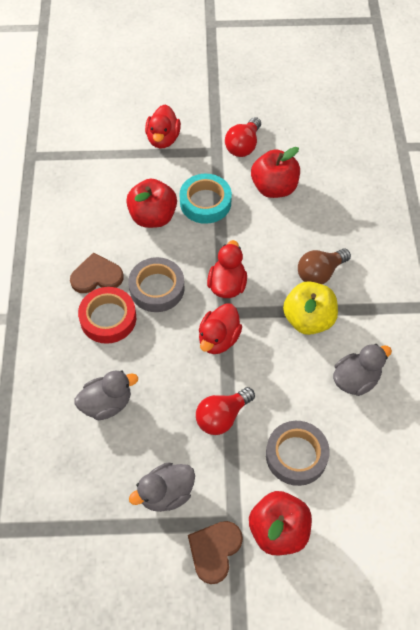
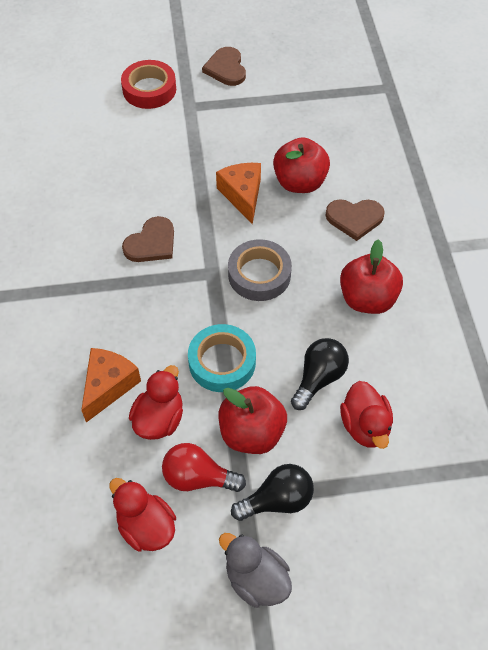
black light bulb: 0 -> 2
brown heart: 2 -> 3
brown light bulb: 1 -> 0
grey duck: 3 -> 1
grey tape: 2 -> 1
orange cheese: 0 -> 2
red light bulb: 2 -> 1
yellow apple: 1 -> 0

